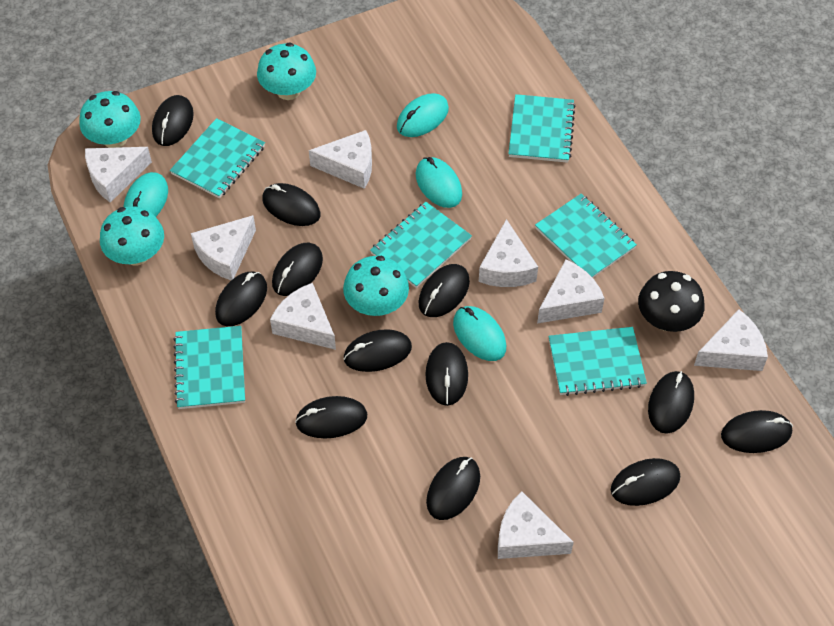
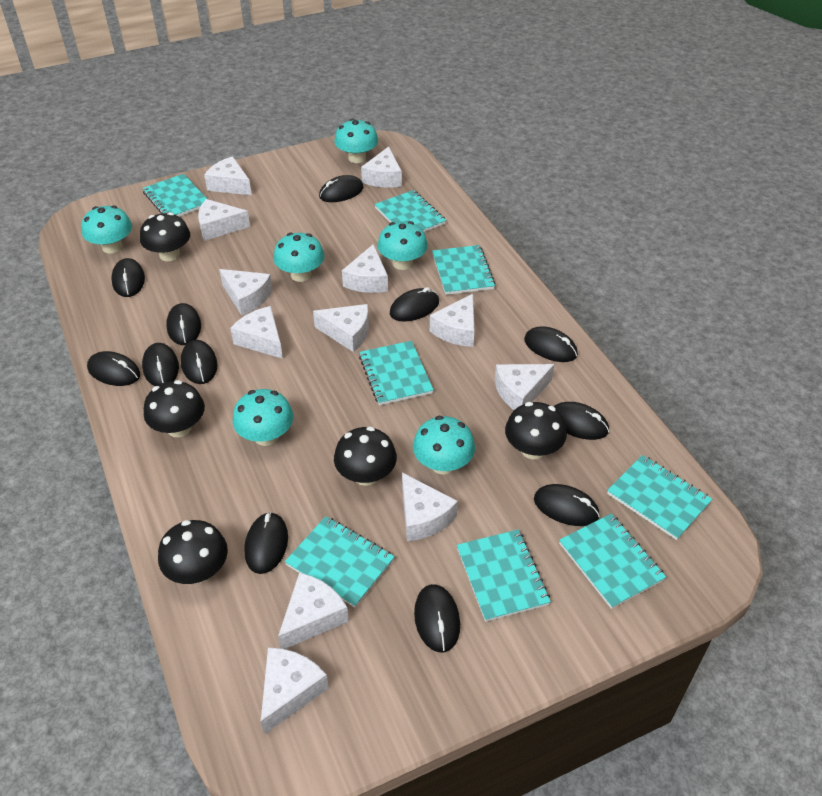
black mushroom: 1 -> 5
turquoise mouse: 4 -> 0
turquoise mushroom: 4 -> 6
turquoise notebook: 6 -> 8
white cheese: 8 -> 12

